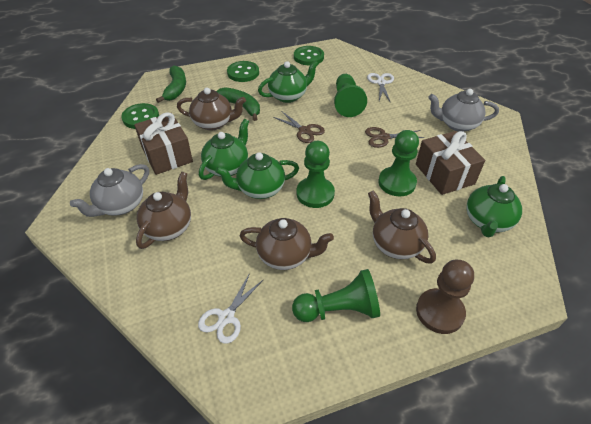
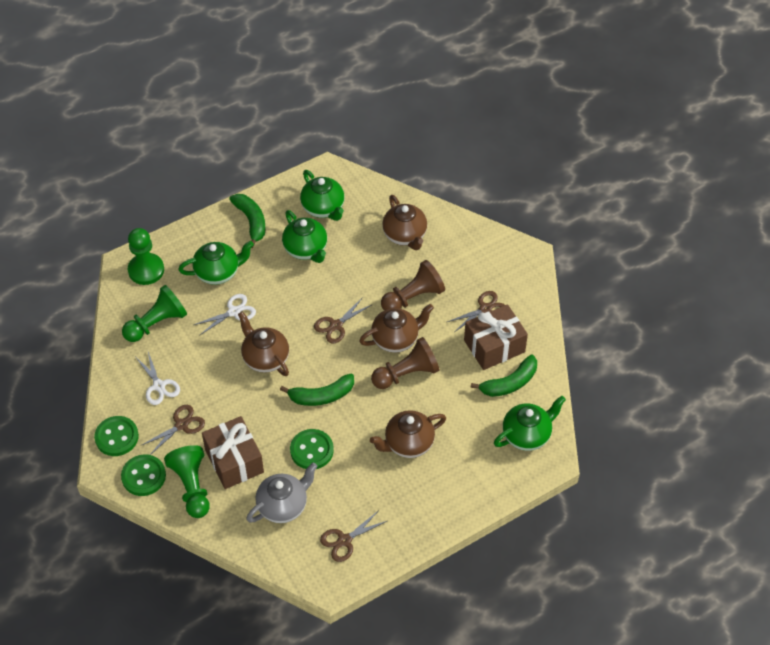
brown pawn: 1 -> 2
brown scissors: 2 -> 4
green banana: 2 -> 3
green pawn: 4 -> 3
grey teapot: 2 -> 1

